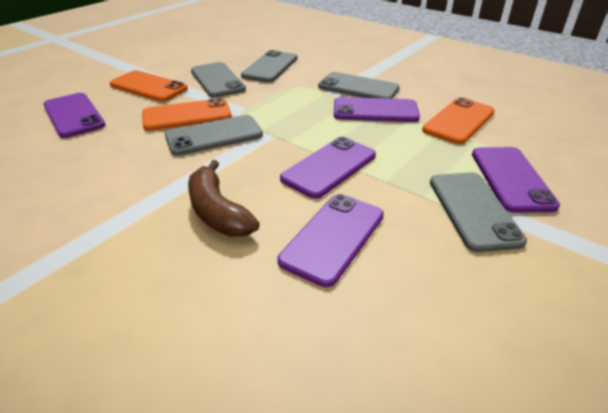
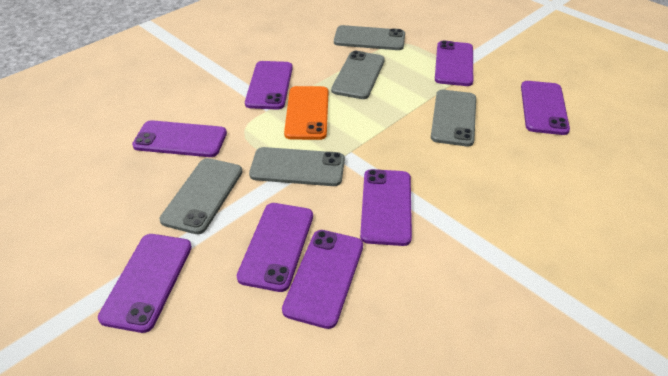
brown banana: 1 -> 0
orange phone: 3 -> 1
purple phone: 5 -> 8

